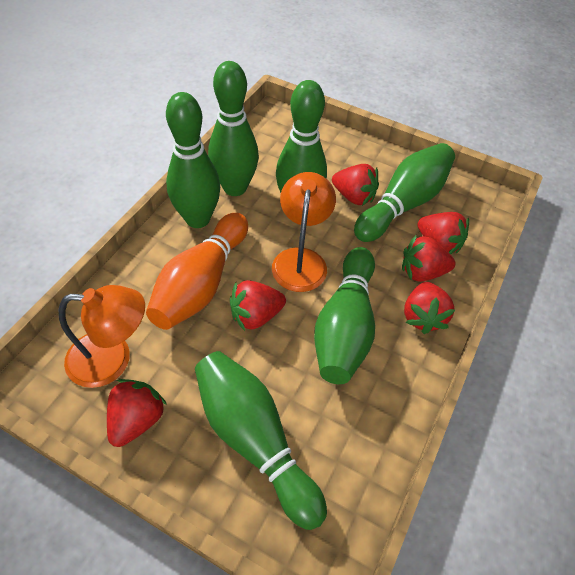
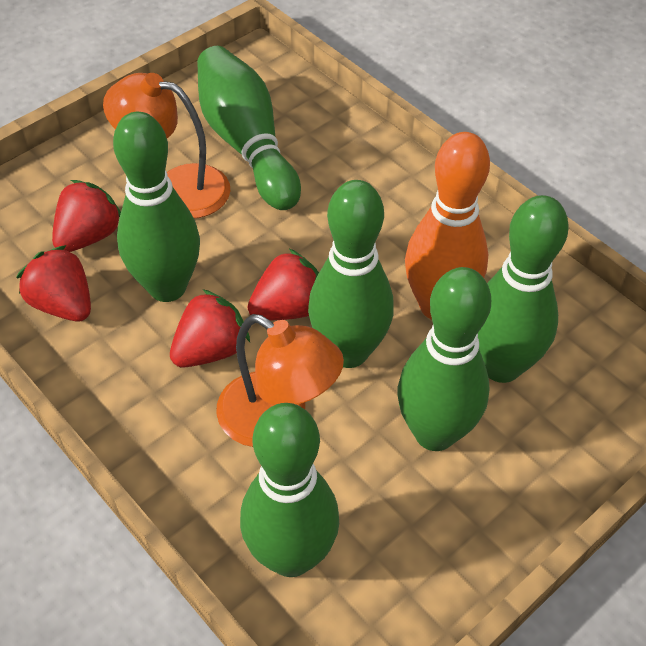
red strawberry: 6 -> 4

